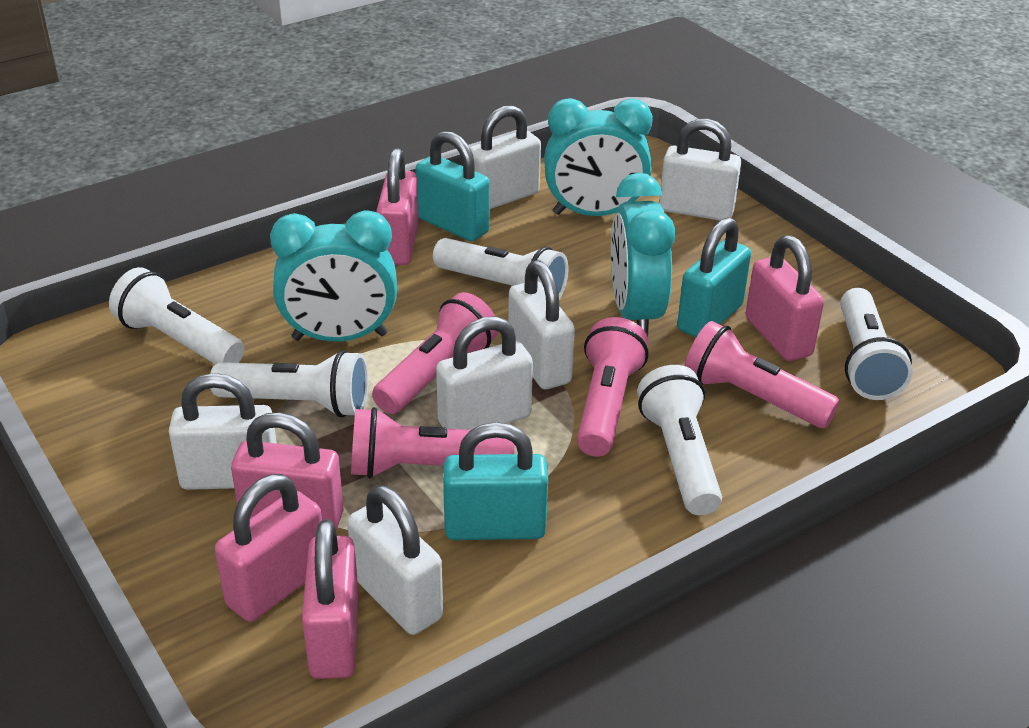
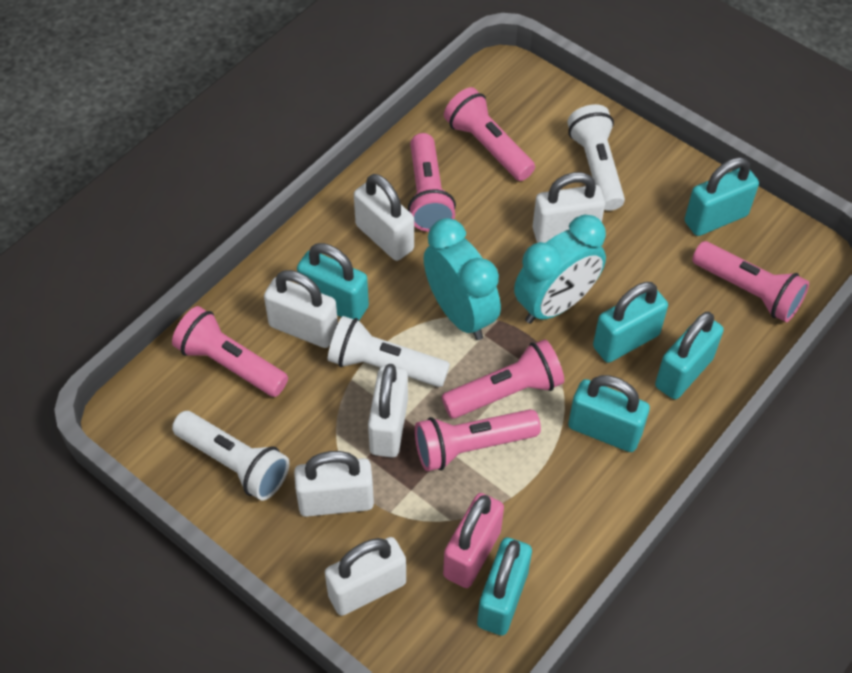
pink flashlight: 4 -> 6
pink padlock: 5 -> 1
turquoise clock: 3 -> 2
turquoise padlock: 3 -> 6
white flashlight: 5 -> 3

